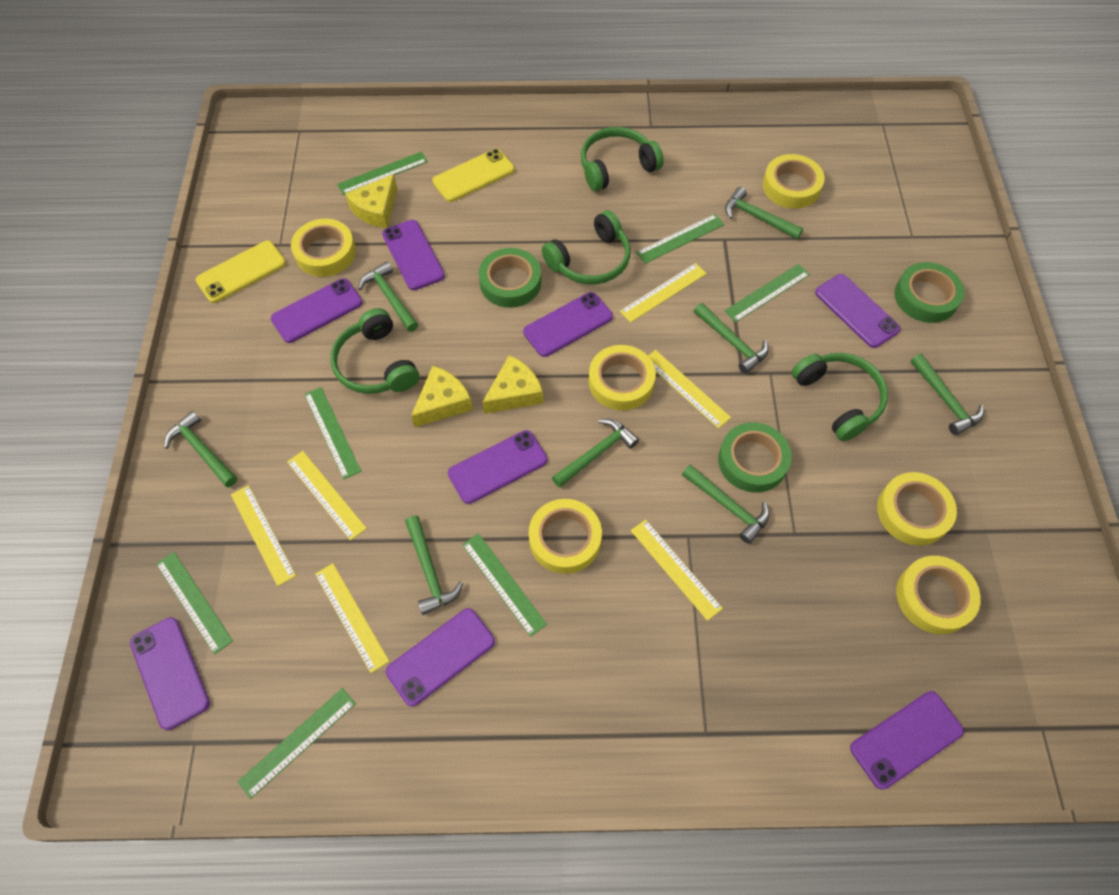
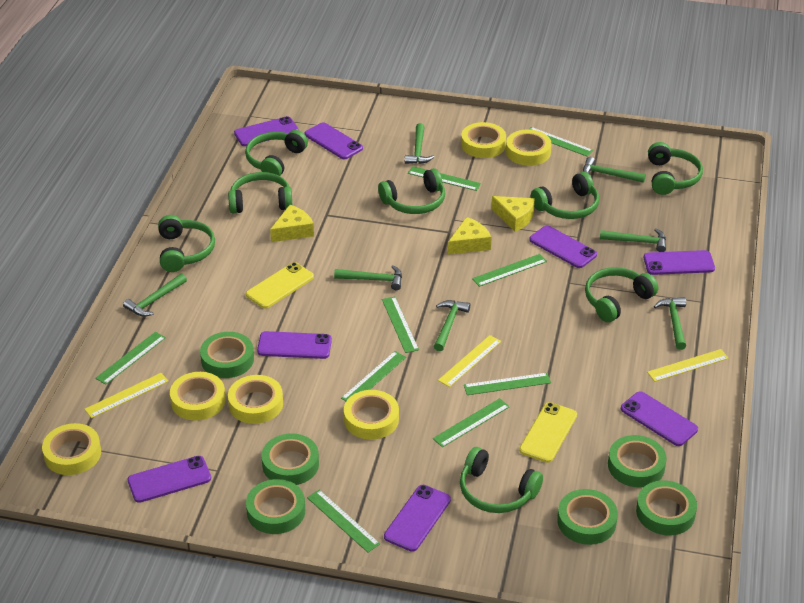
green hammer: 8 -> 7
green headphones: 4 -> 8
green ruler: 7 -> 9
green tape: 3 -> 6
yellow ruler: 6 -> 3

